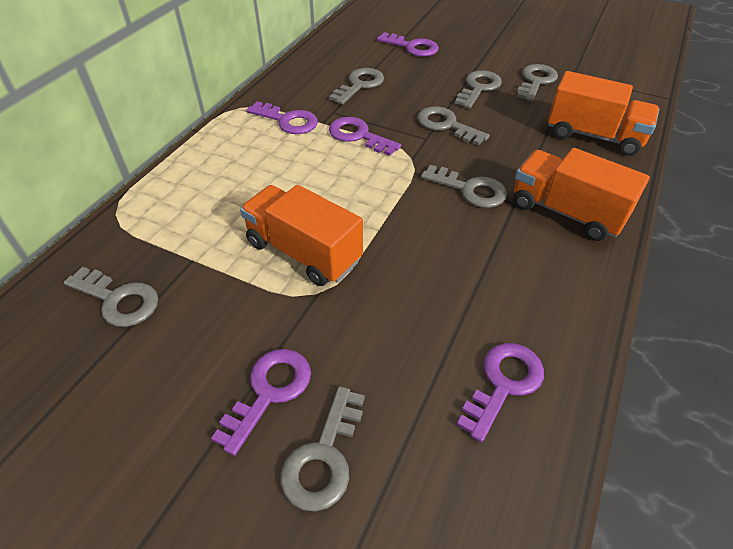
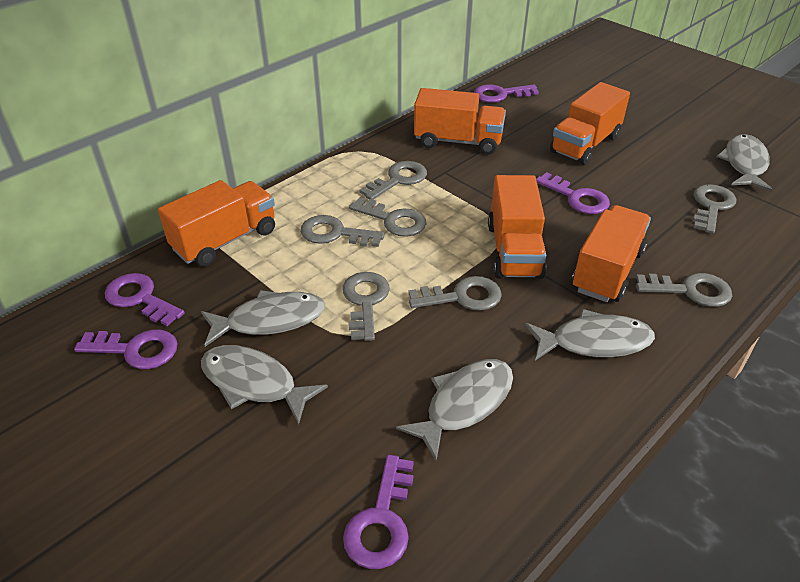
grey fish: 0 -> 5
orange truck: 3 -> 5

